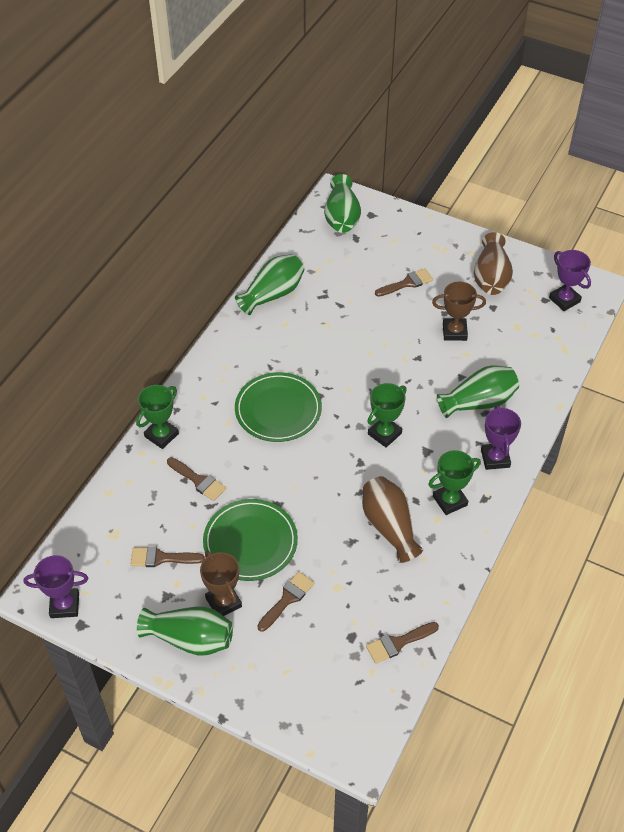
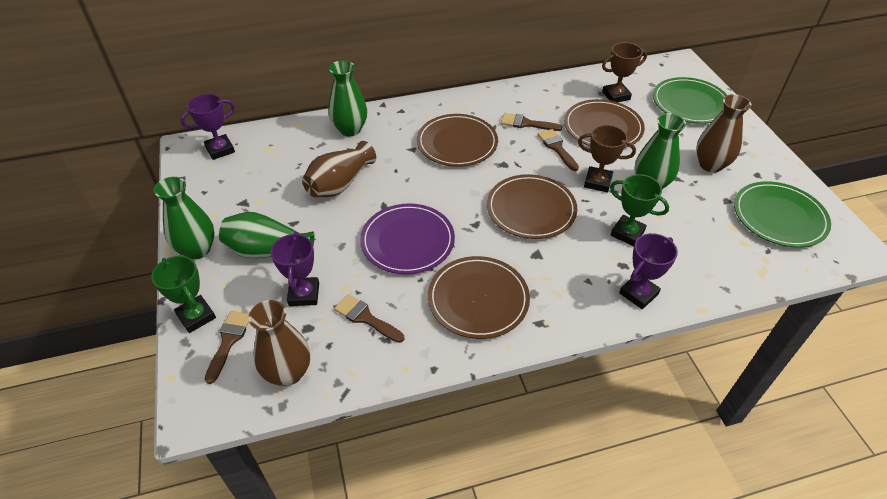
brown brush: 5 -> 4
brown plate: 0 -> 4
brown vase: 2 -> 3
green trophy: 3 -> 2
purple plate: 0 -> 1

